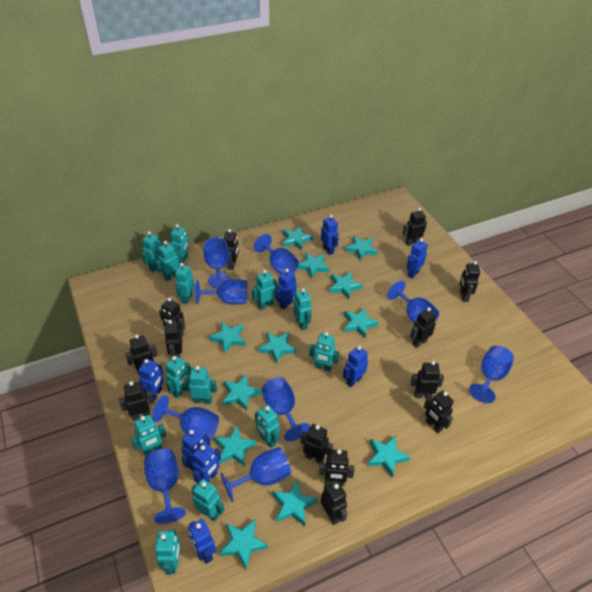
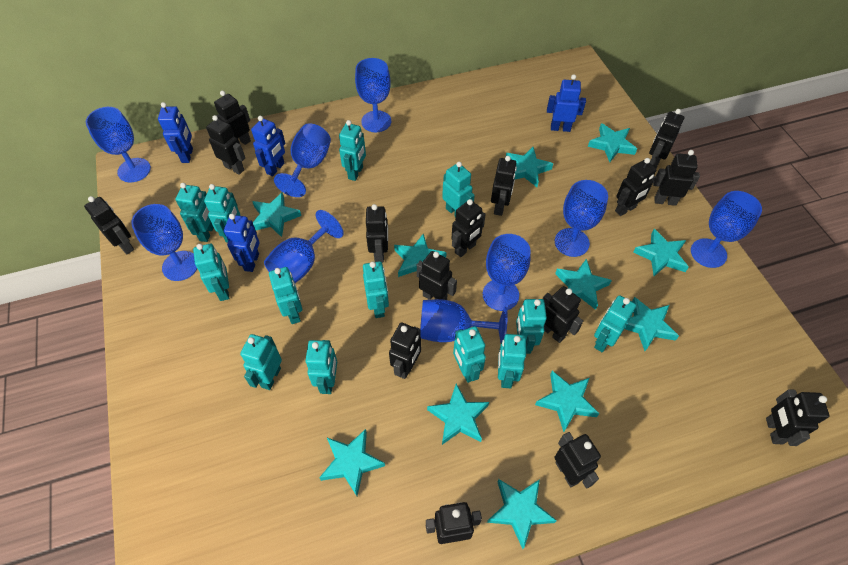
black robot: 13 -> 15
blue robot: 8 -> 4
turquoise star: 12 -> 11

